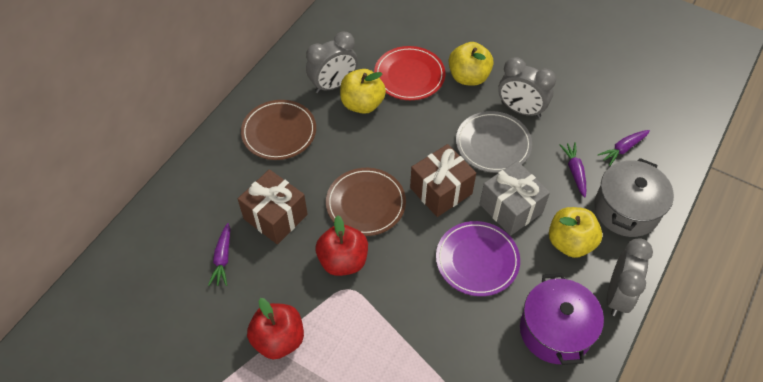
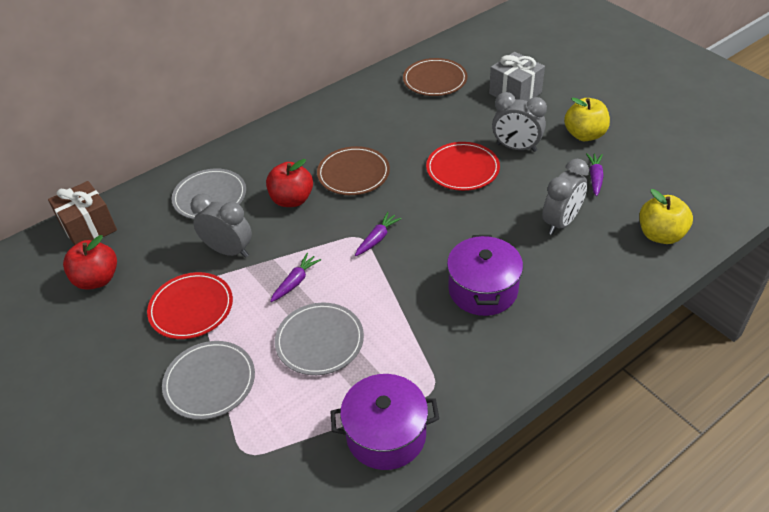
brown gift: 2 -> 1
grey plate: 1 -> 3
grey pot: 1 -> 0
purple plate: 1 -> 0
purple pot: 1 -> 2
red plate: 1 -> 2
yellow apple: 3 -> 2

